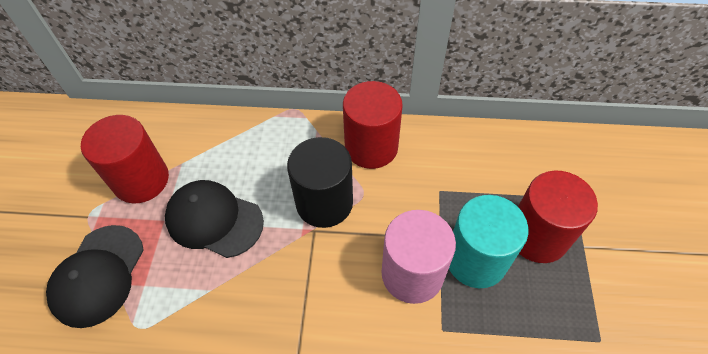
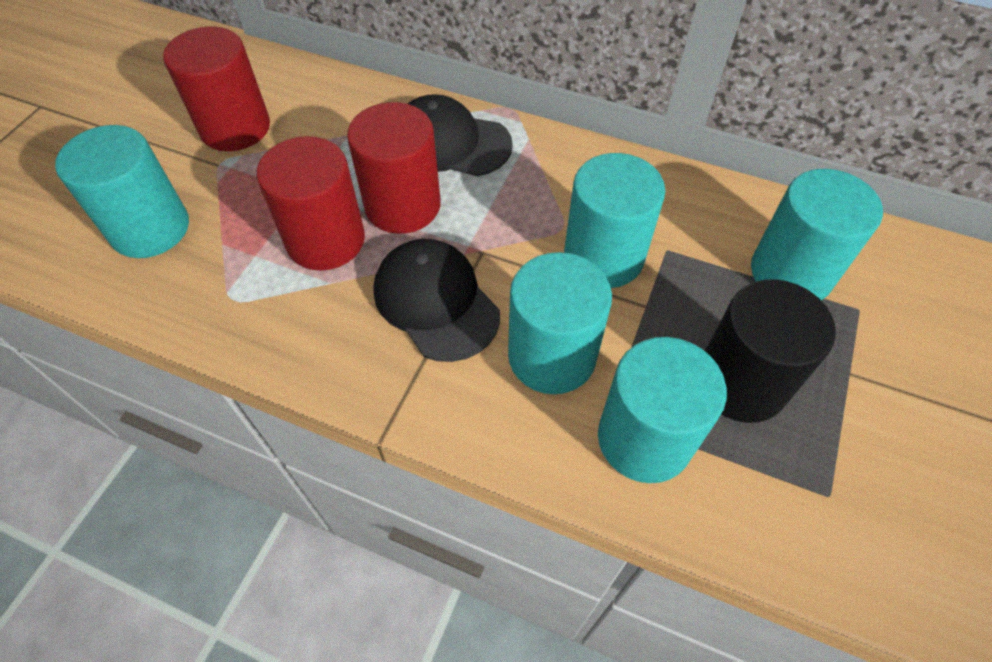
pink cylinder: 1 -> 0
turquoise cylinder: 1 -> 5

